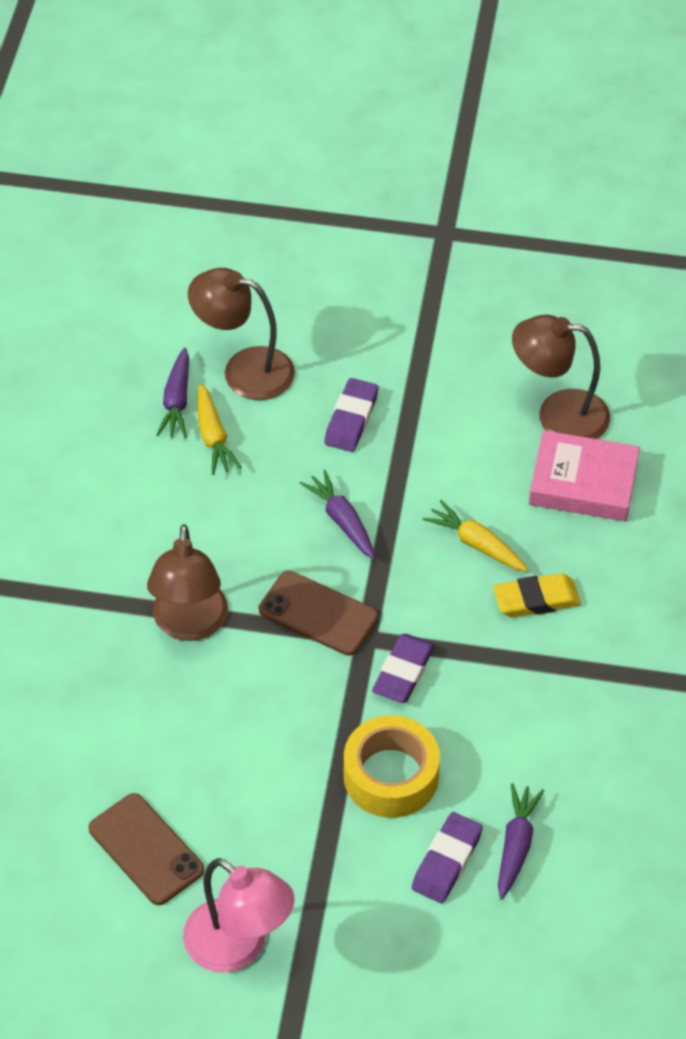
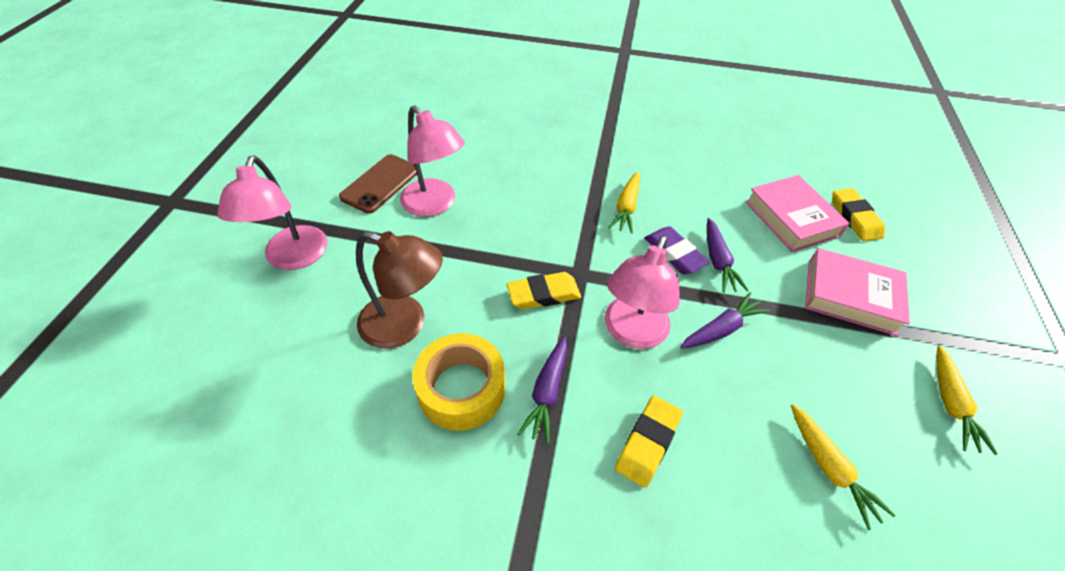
brown lamp: 3 -> 1
brown phone: 2 -> 1
pink book: 1 -> 2
pink lamp: 1 -> 3
purple eraser: 3 -> 1
yellow carrot: 2 -> 3
yellow eraser: 1 -> 3

